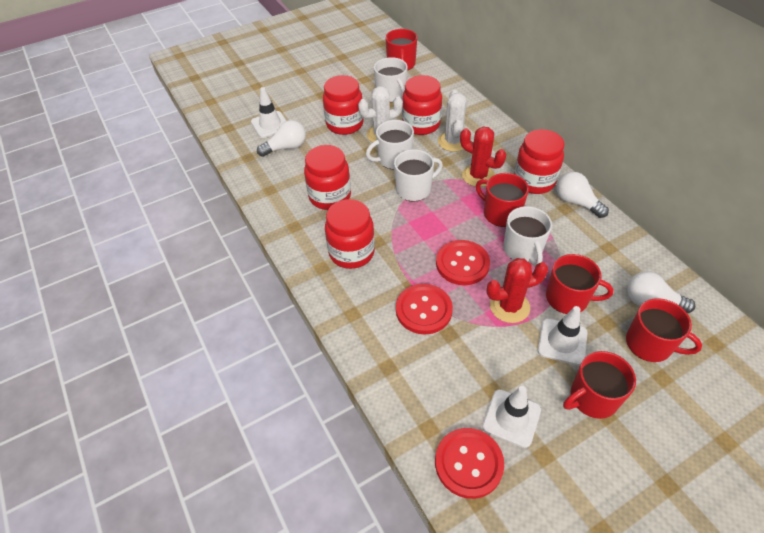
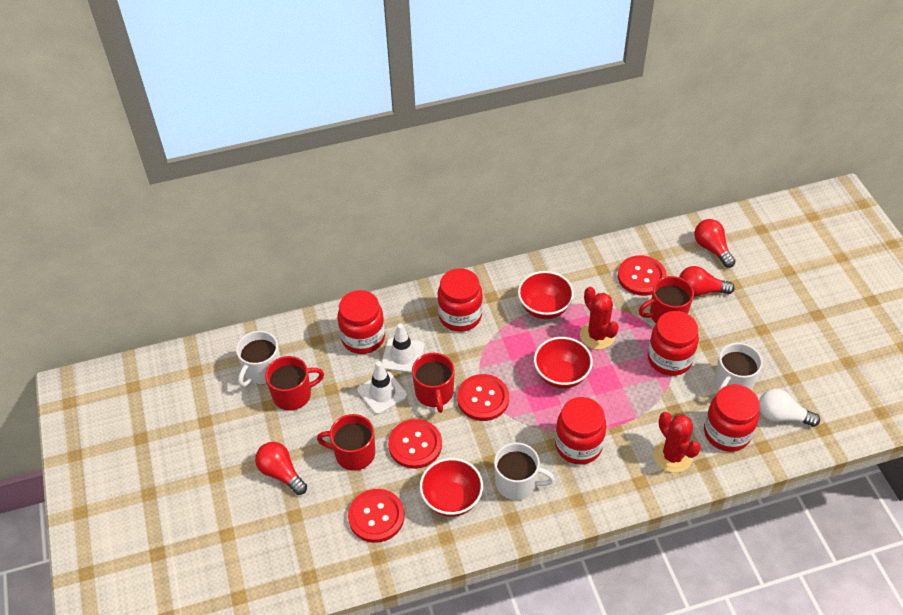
red bowl: 0 -> 3
red button: 3 -> 4
red light bulb: 0 -> 3
red mug: 5 -> 4
white cactus: 2 -> 0
white light bulb: 3 -> 1
white mug: 4 -> 3
white traffic cone: 3 -> 2

